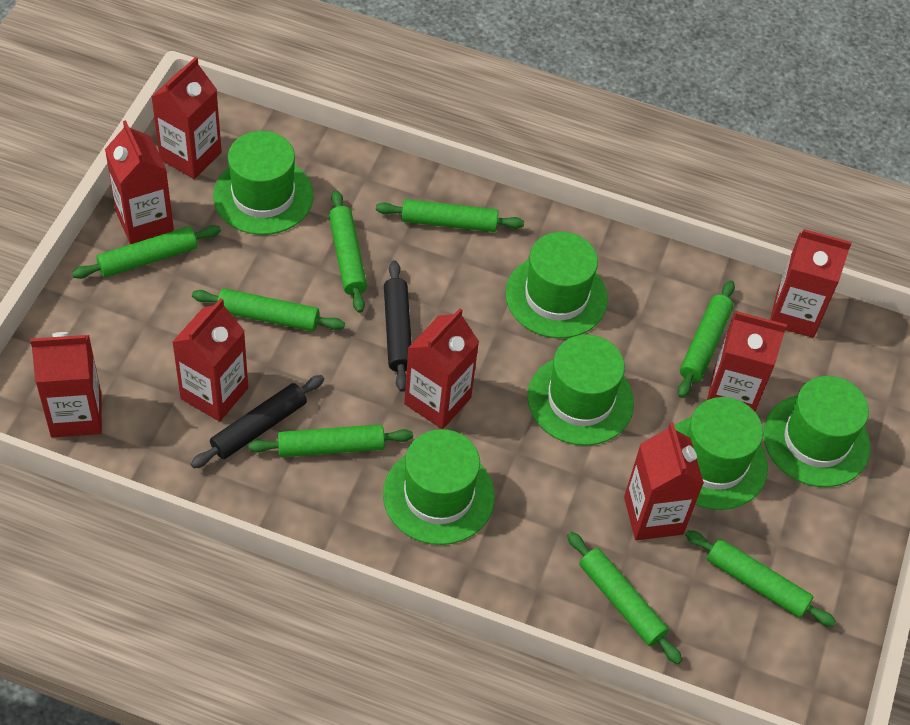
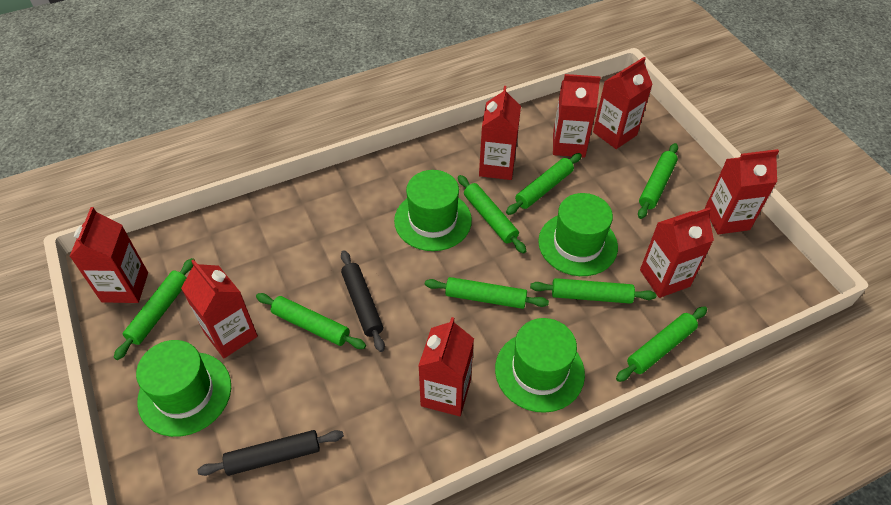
green hat: 6 -> 4

